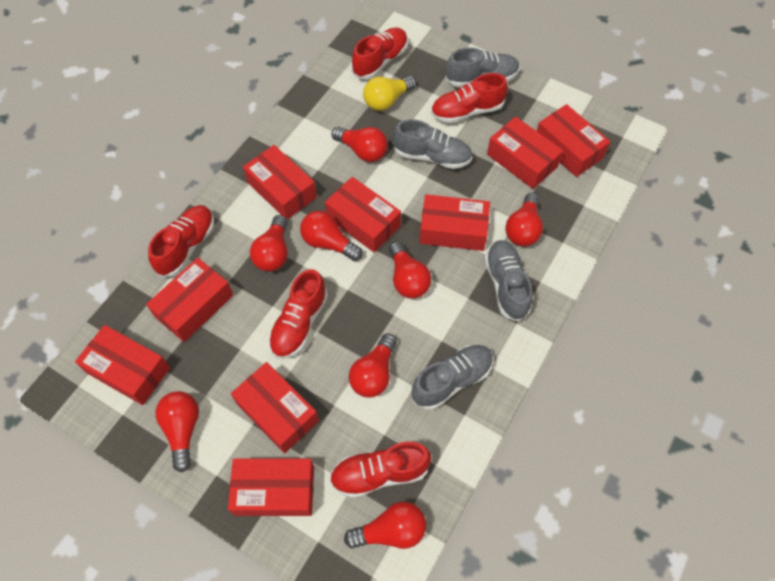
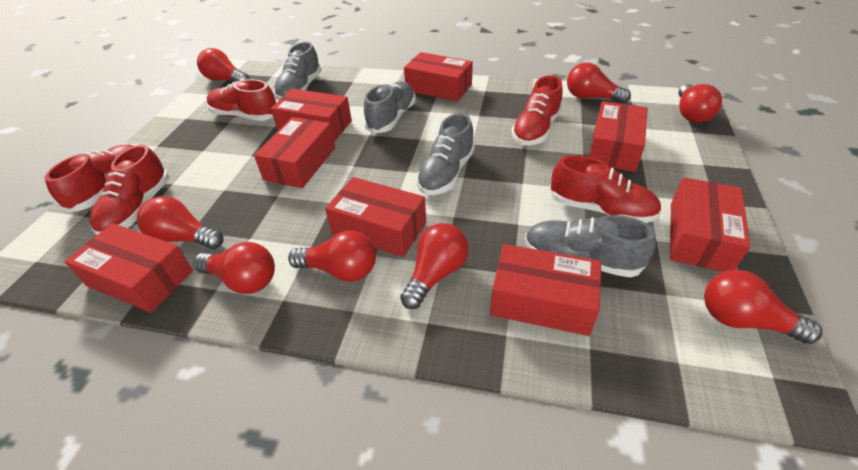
red box: 9 -> 8
yellow light bulb: 1 -> 0

